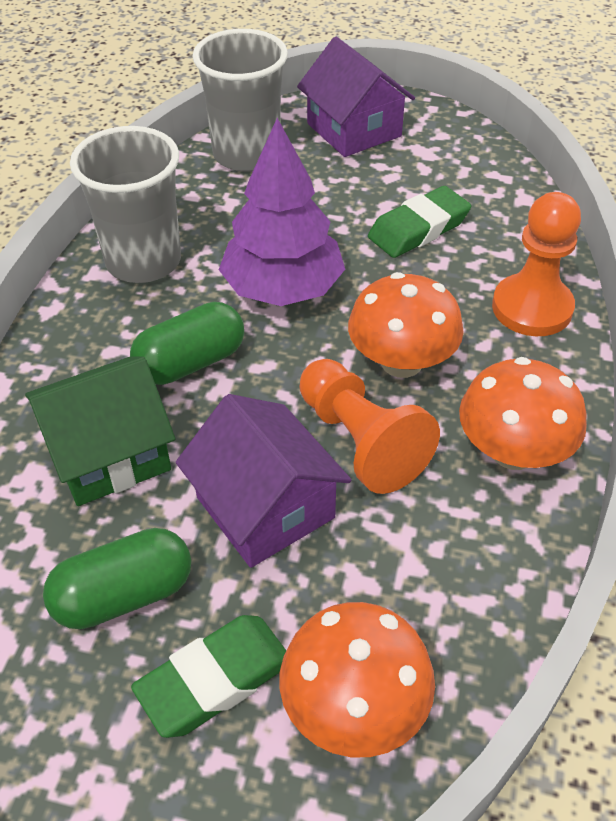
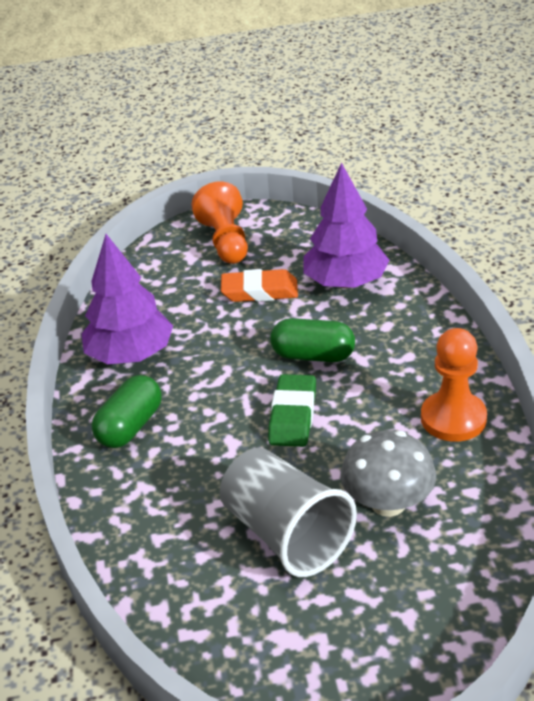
green eraser: 2 -> 1
green house: 1 -> 0
grey cup: 2 -> 1
grey mushroom: 0 -> 1
orange eraser: 0 -> 1
orange mushroom: 3 -> 0
purple house: 2 -> 0
purple tree: 1 -> 2

